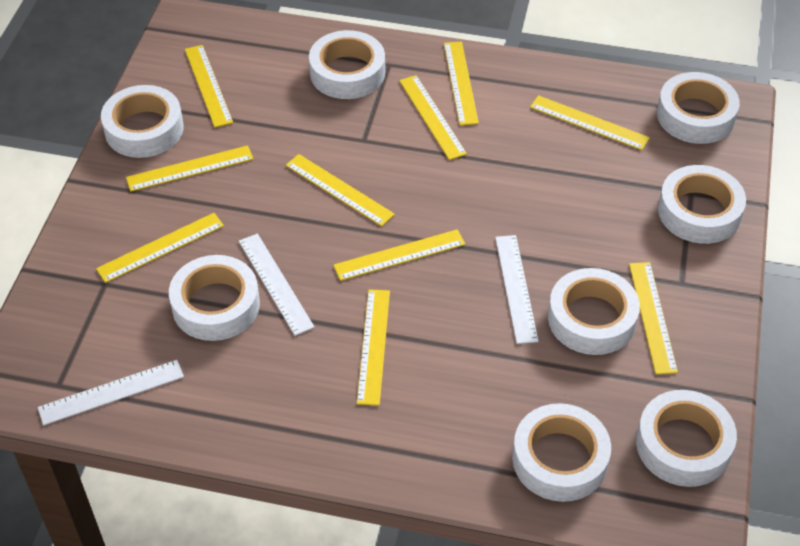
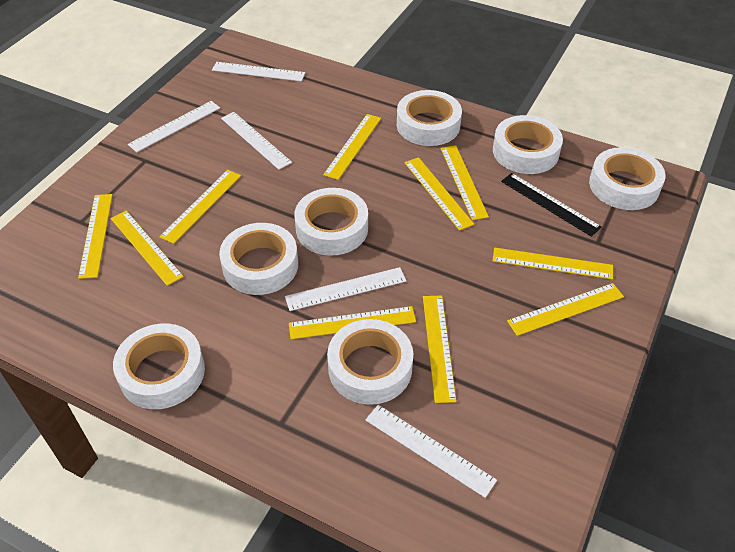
black ruler: 0 -> 1
white ruler: 3 -> 5
white tape: 8 -> 7

